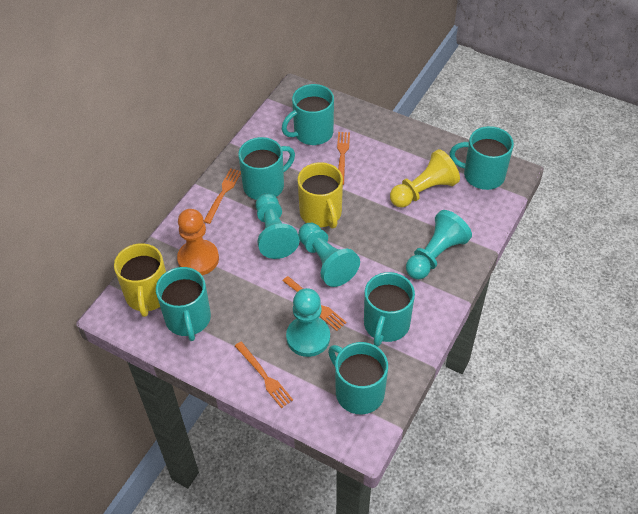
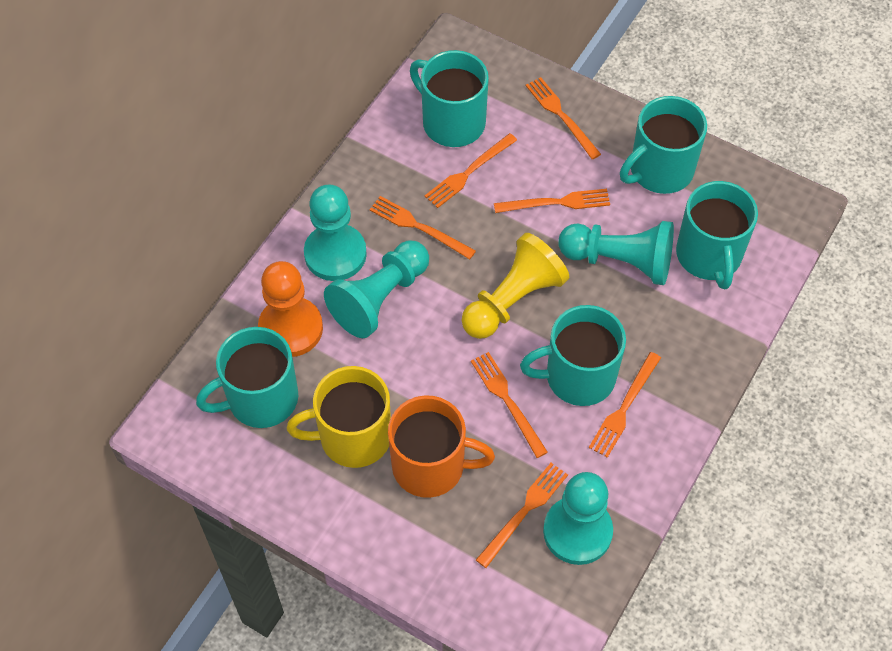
orange fork: 4 -> 7
orange mug: 0 -> 1
turquoise mug: 6 -> 5
yellow mug: 2 -> 1

